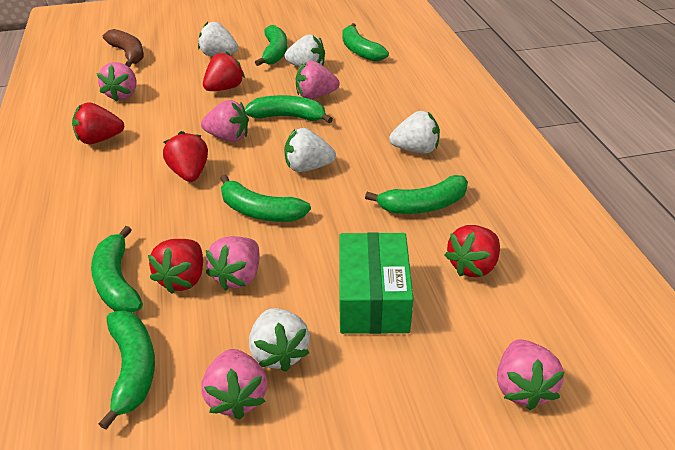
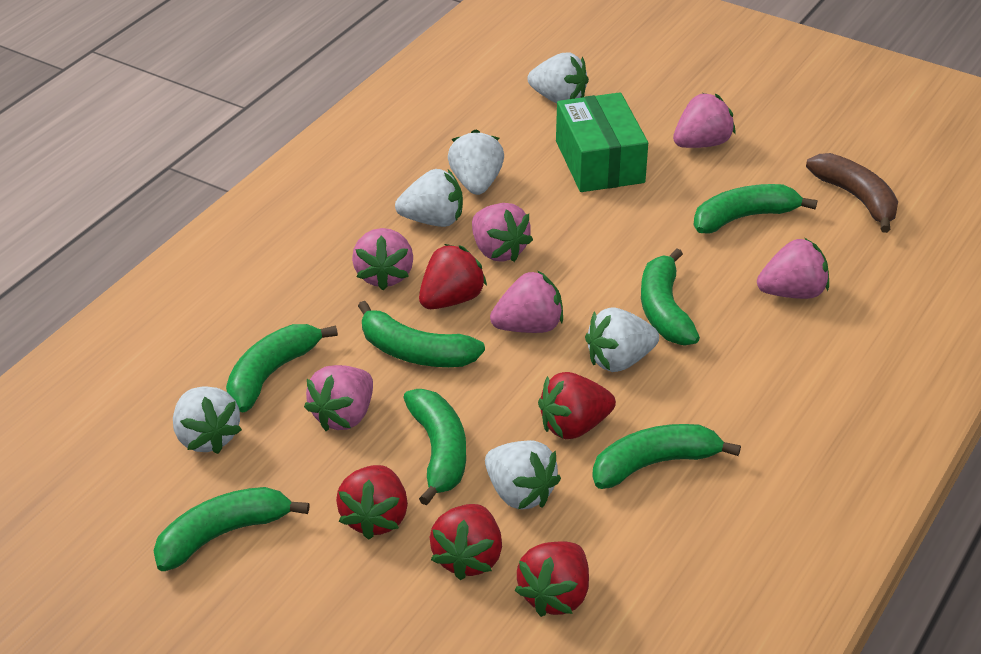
white strawberry: 5 -> 6

